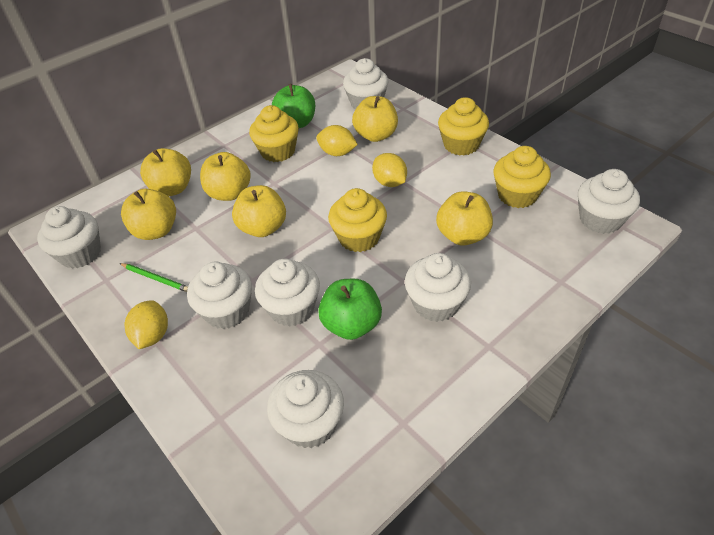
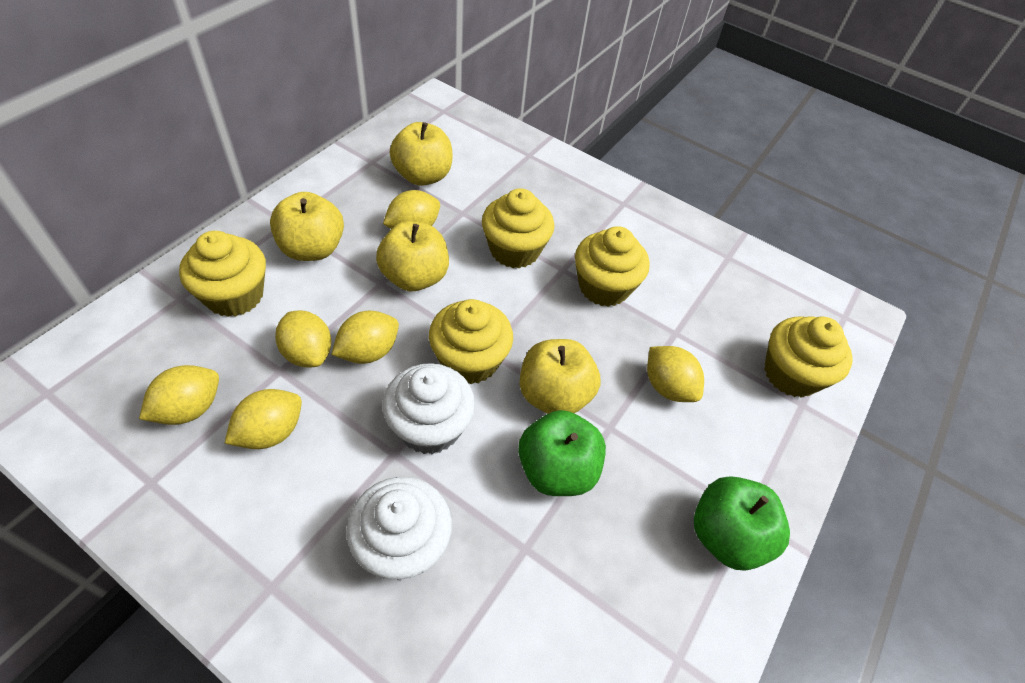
green pencil: 1 -> 0
white cupcake: 7 -> 2
yellow apple: 6 -> 4
yellow cupcake: 4 -> 5
yellow lemon: 3 -> 6

